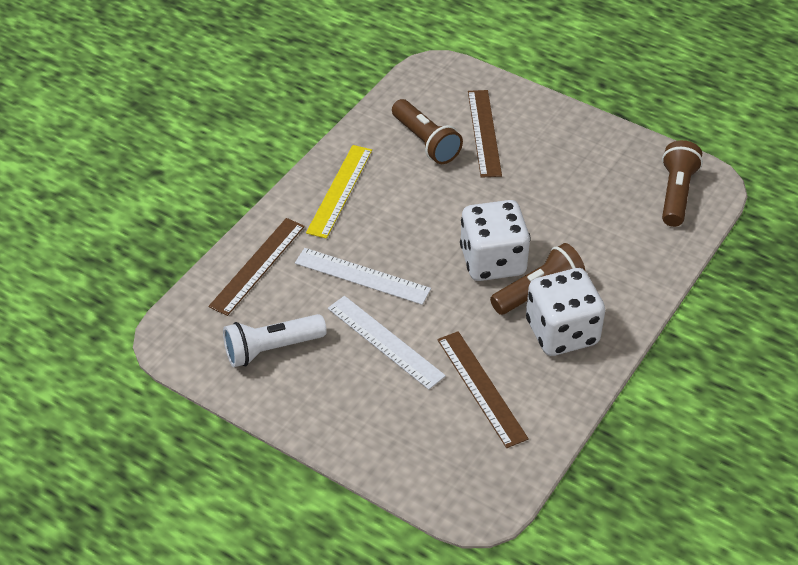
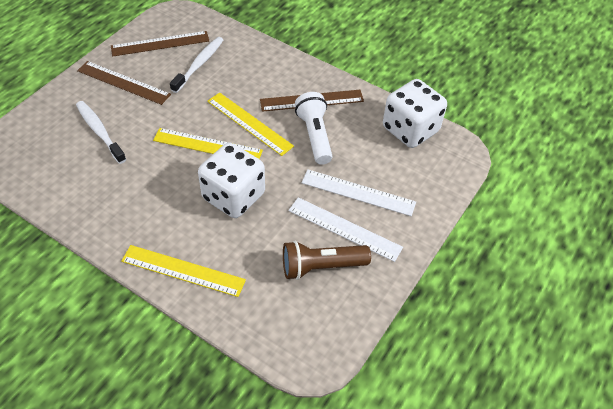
brown flashlight: 3 -> 1
white toothbrush: 0 -> 2
yellow ruler: 1 -> 3

